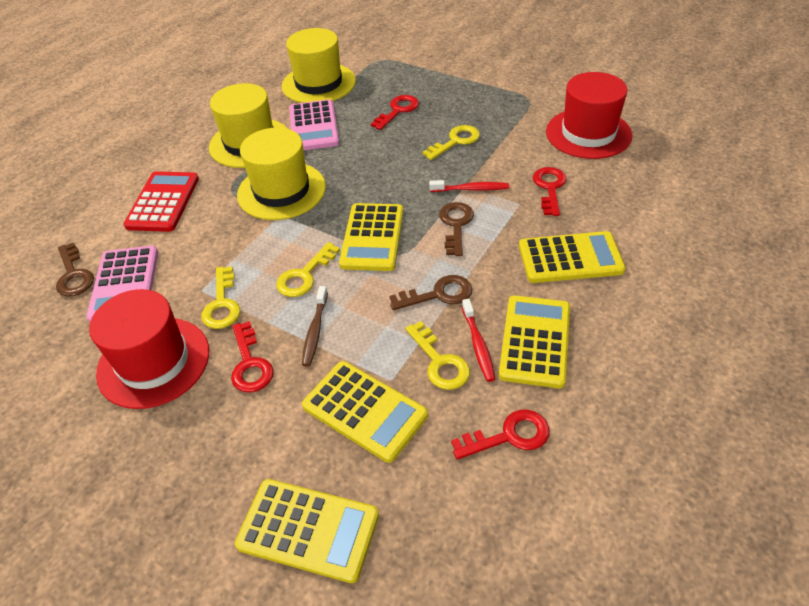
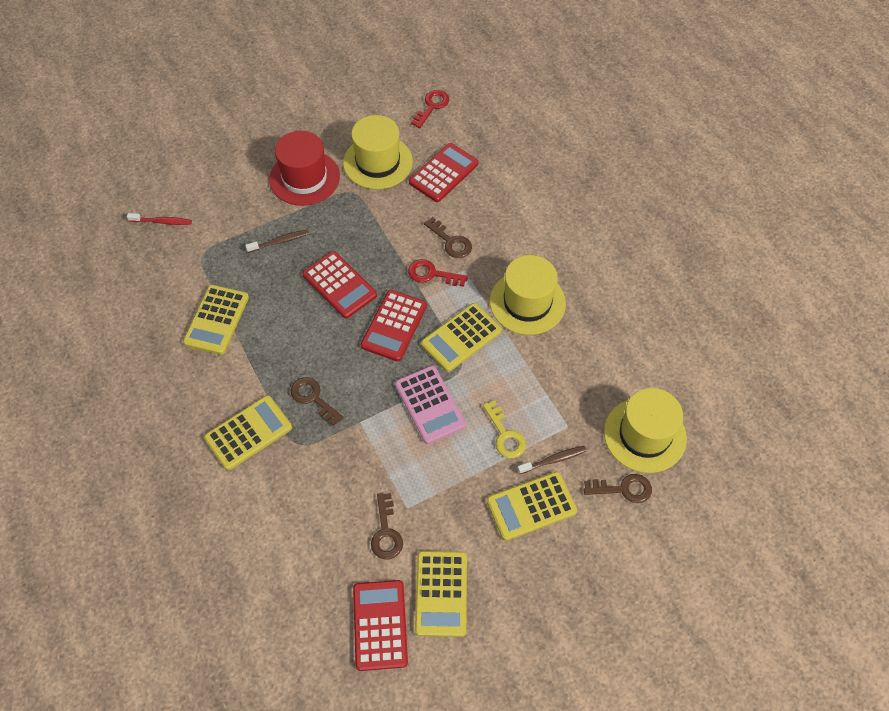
brown key: 3 -> 4
brown toothbrush: 1 -> 2
pink calculator: 2 -> 1
red calculator: 1 -> 4
red hat: 2 -> 1
red key: 4 -> 2
red toothbrush: 2 -> 1
yellow key: 4 -> 1

